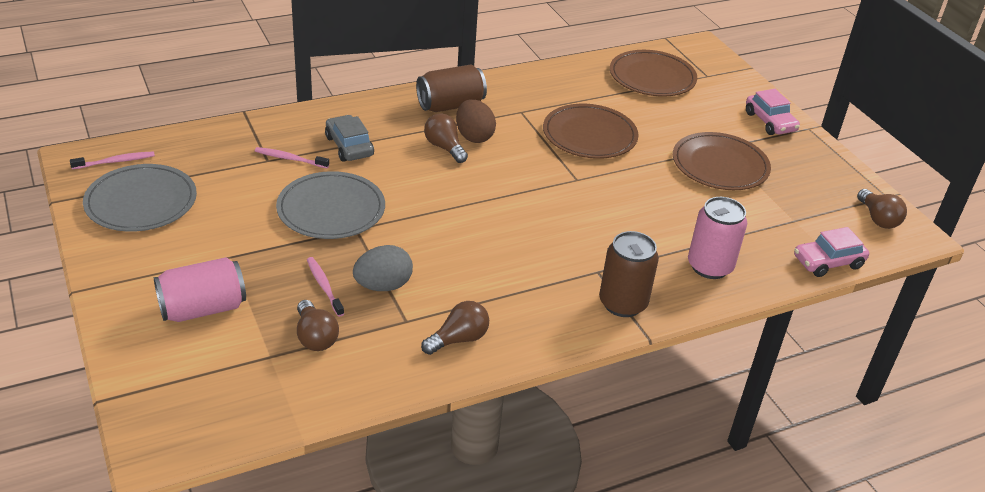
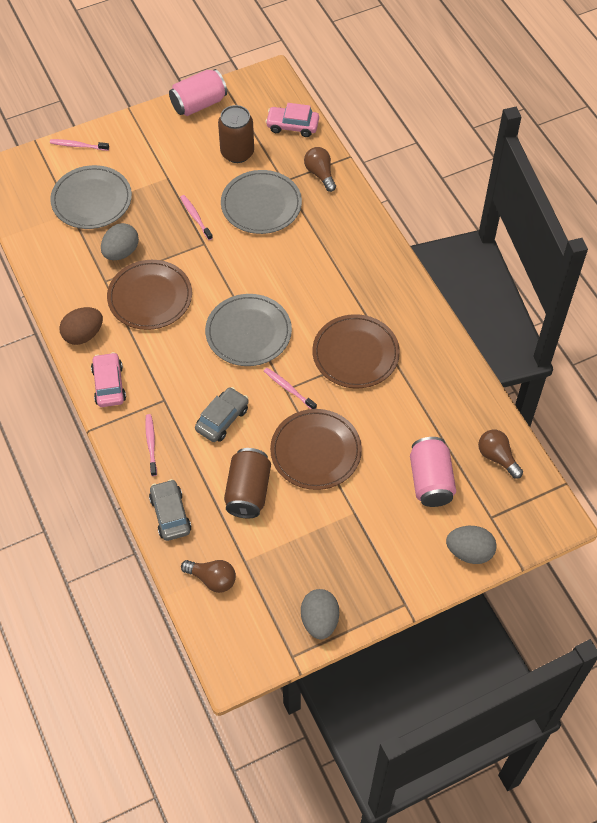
brown light bulb: 4 -> 3
grey car: 1 -> 2
grey egg: 1 -> 3
grey plate: 2 -> 3
pink toothbrush: 3 -> 4

